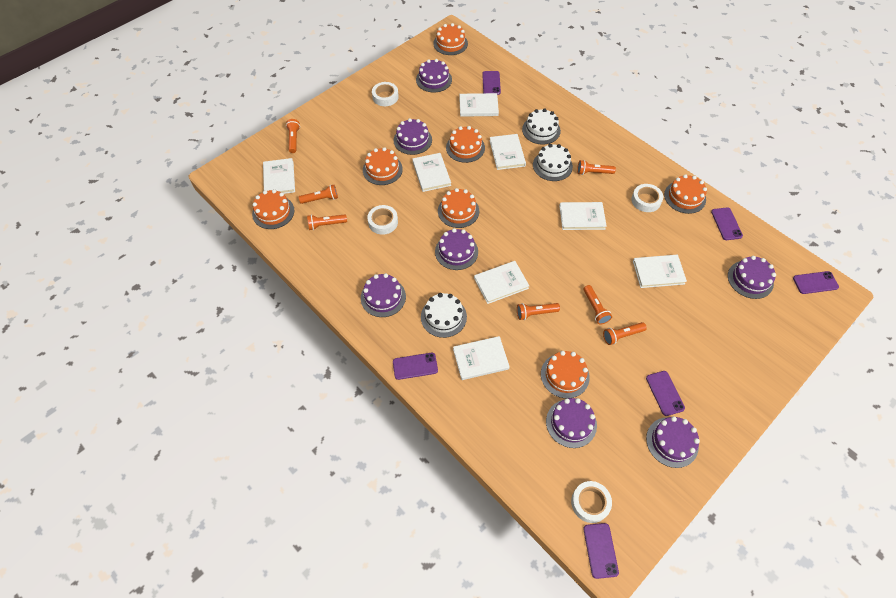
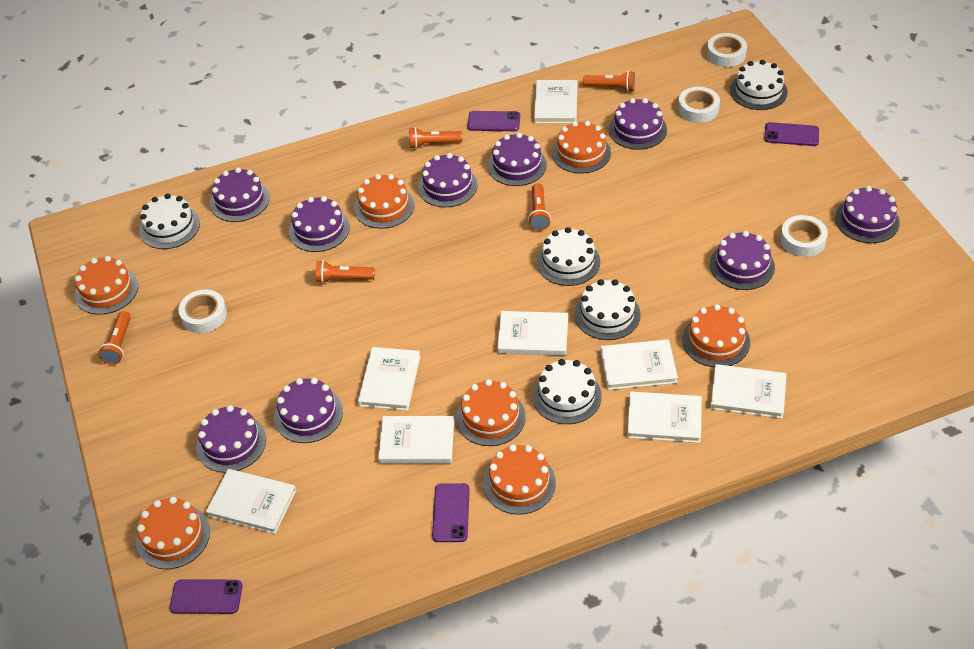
orange flashlight: 7 -> 5
purple cake: 7 -> 9
purple phone: 6 -> 4
white cake: 3 -> 5

